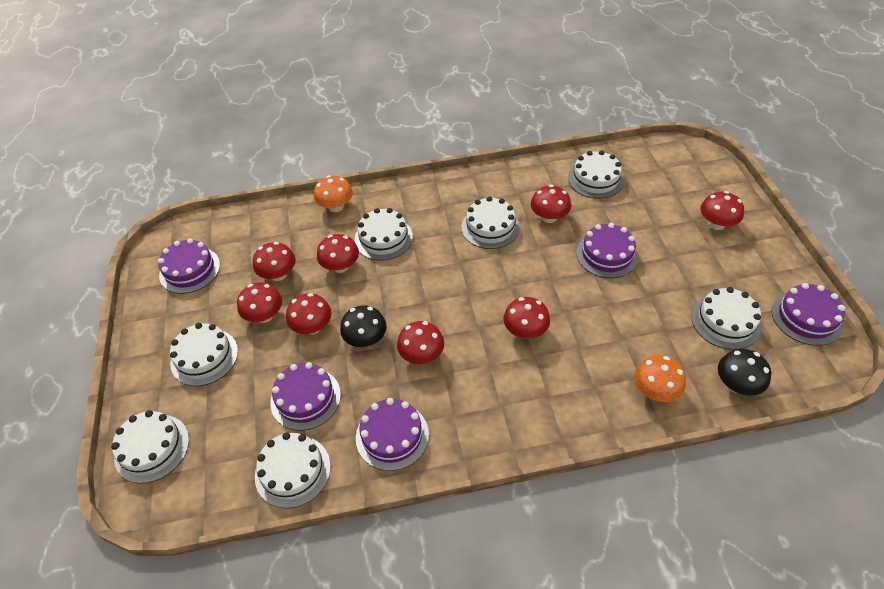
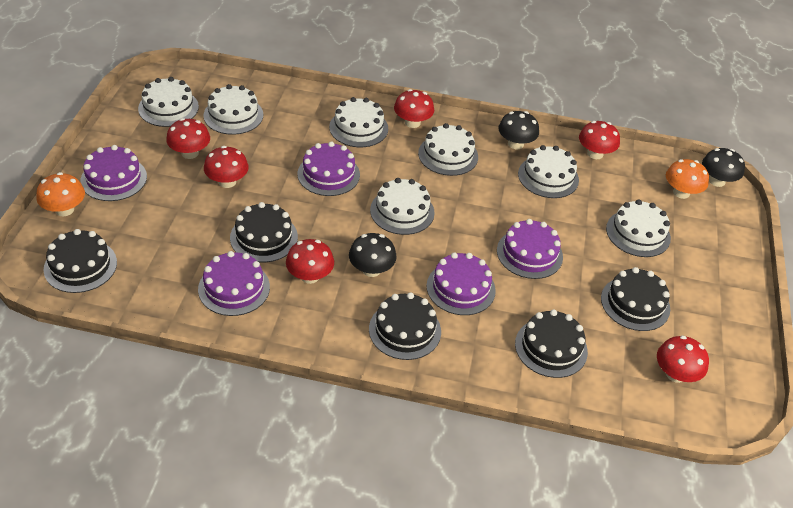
black cake: 0 -> 5
black mushroom: 2 -> 3
red mushroom: 8 -> 6

